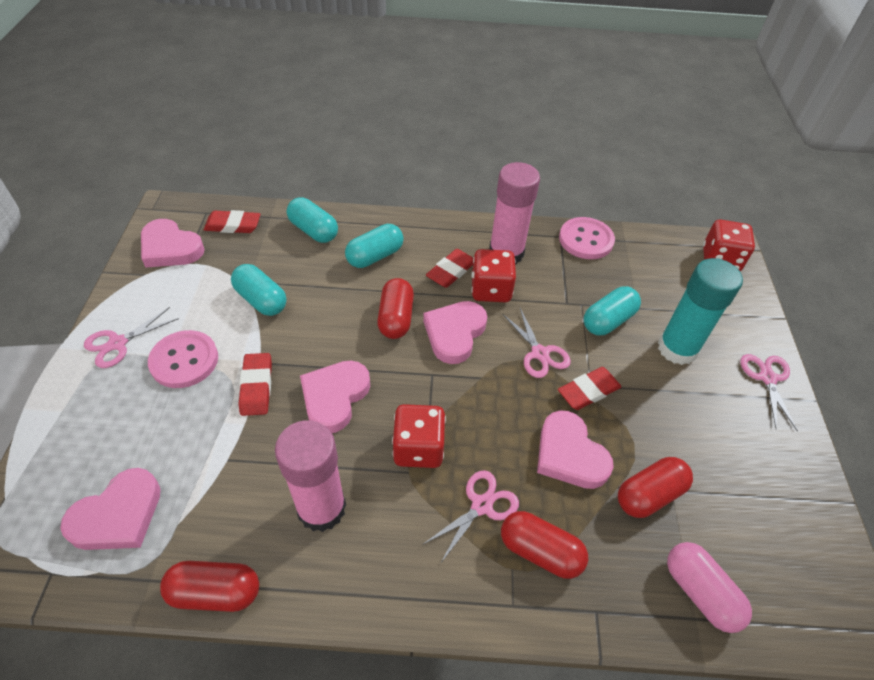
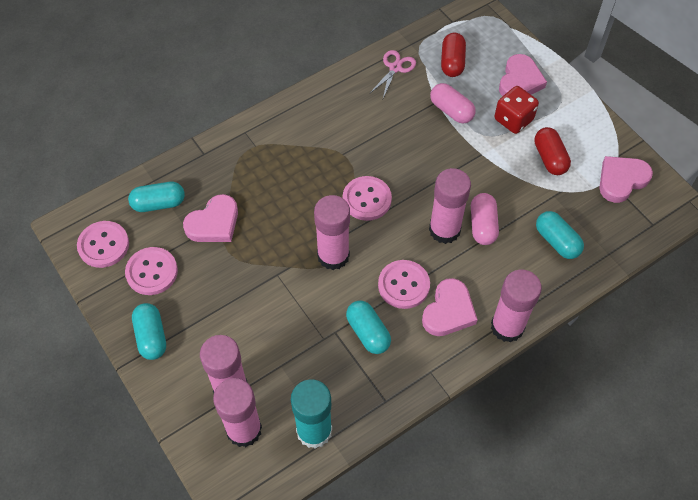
pink button: 2 -> 4
pink capsule: 1 -> 2
pink glue stick: 2 -> 5
pink heart: 5 -> 4
pink scissors: 4 -> 1
red capsule: 4 -> 2
red dice: 3 -> 1
red eraser: 4 -> 0

